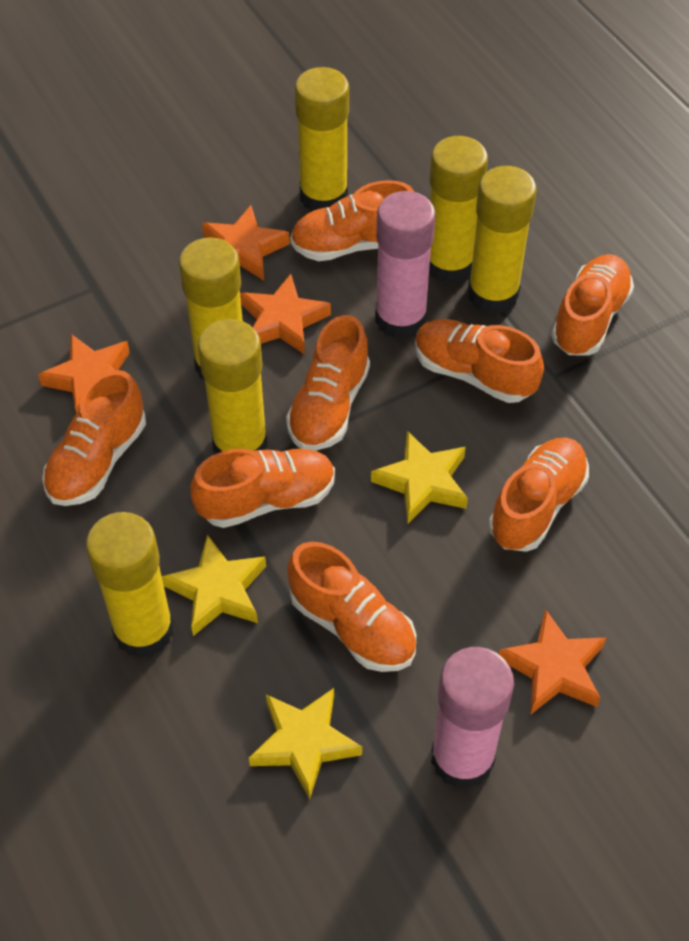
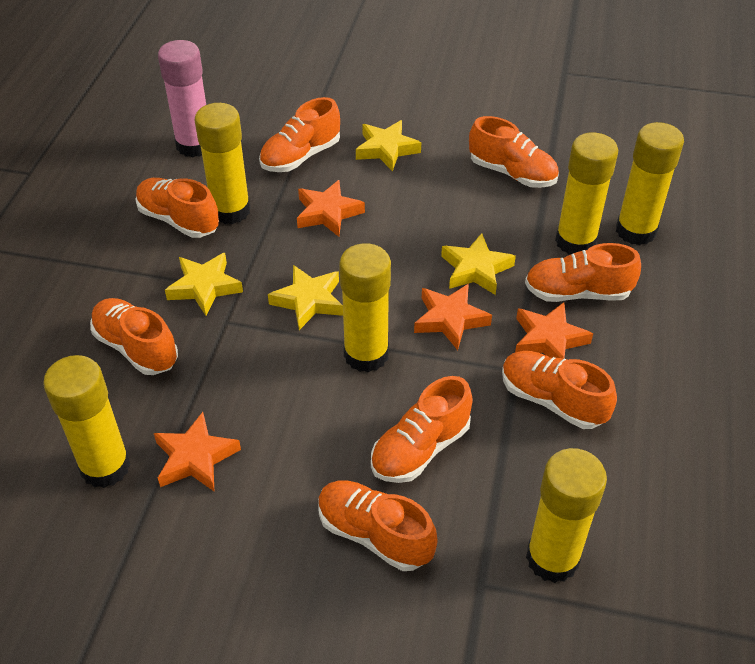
pink glue stick: 2 -> 1
yellow star: 3 -> 4

